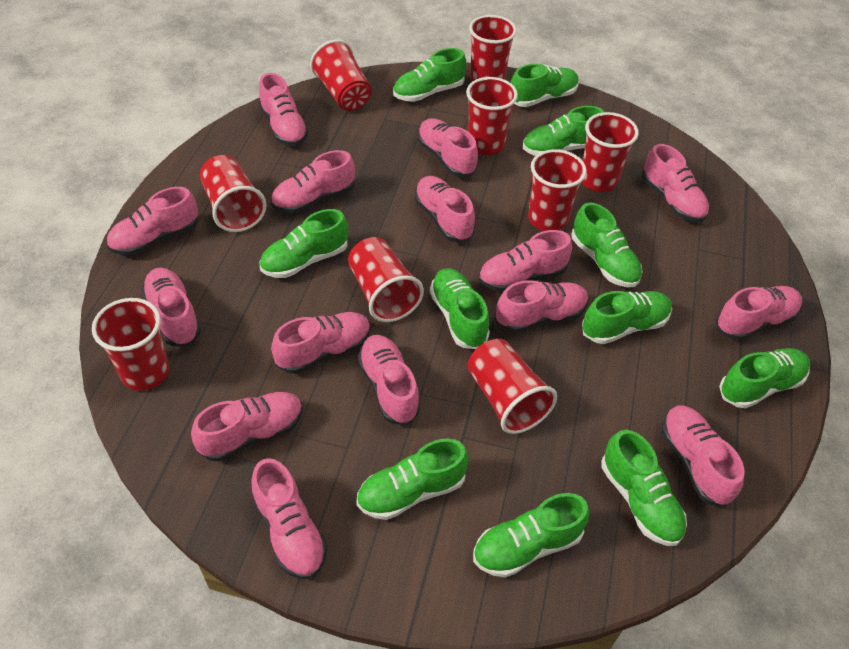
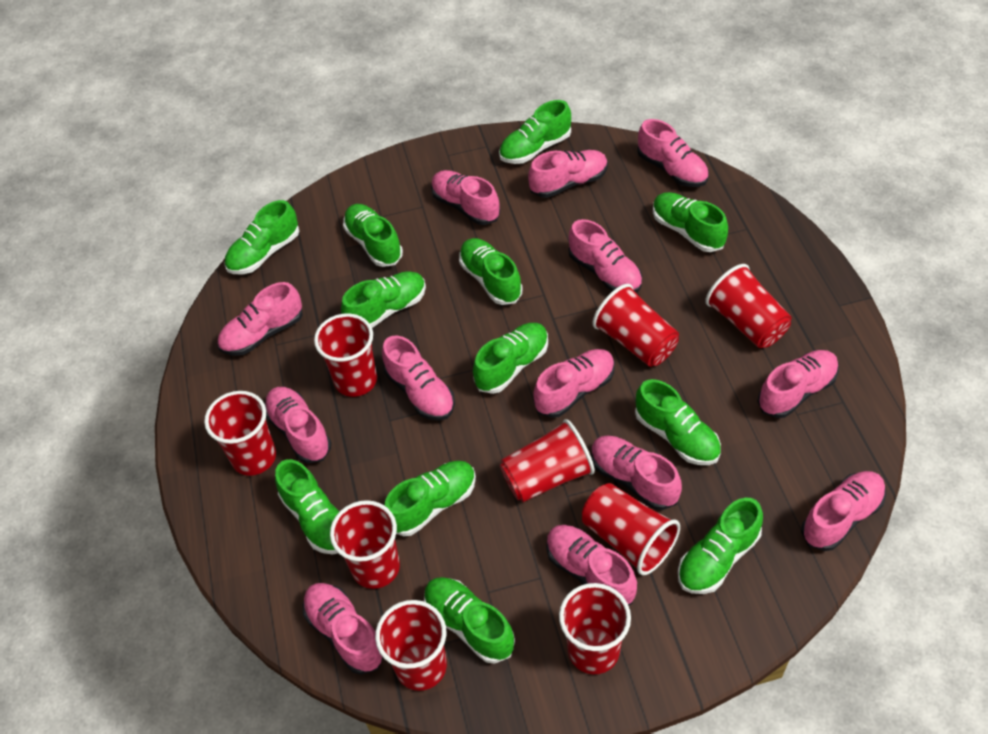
green shoe: 11 -> 12
pink shoe: 15 -> 13

